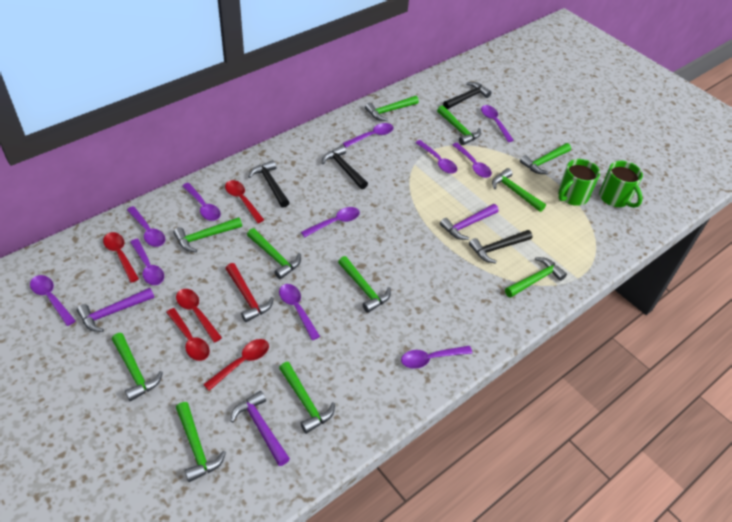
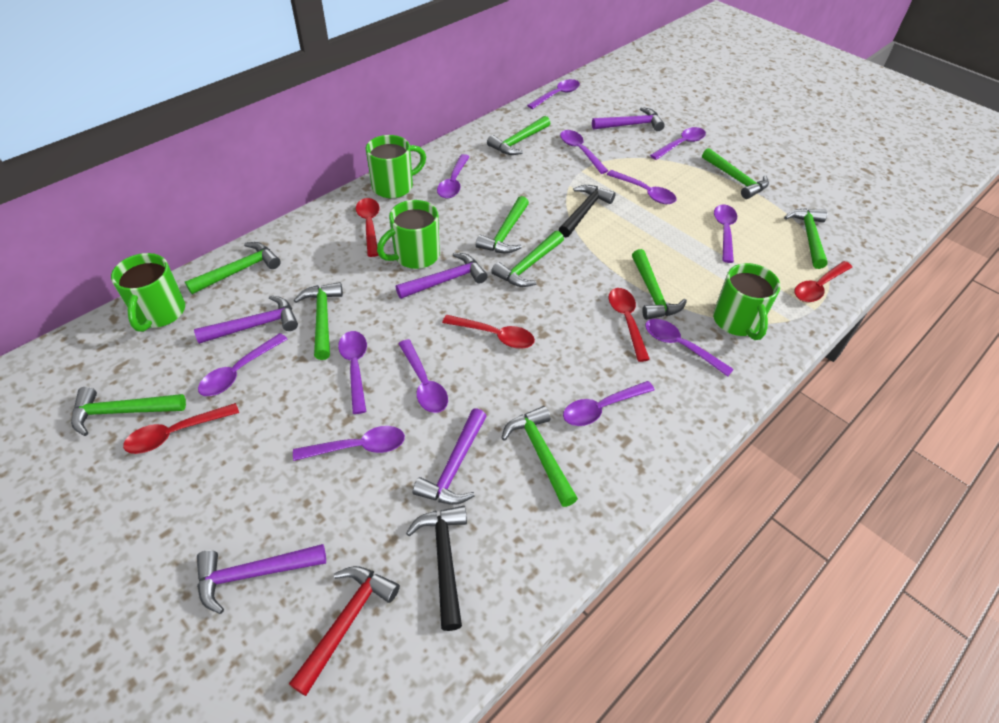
black hammer: 4 -> 2
green hammer: 11 -> 10
green mug: 2 -> 4
purple hammer: 3 -> 5
purple spoon: 11 -> 12

